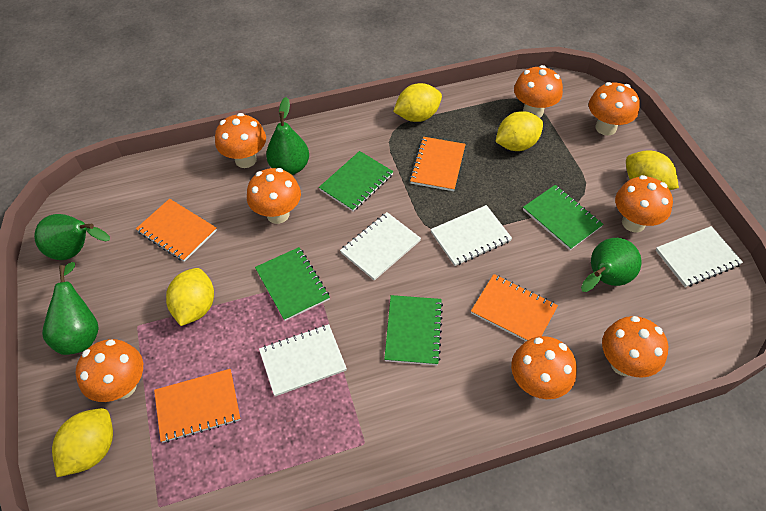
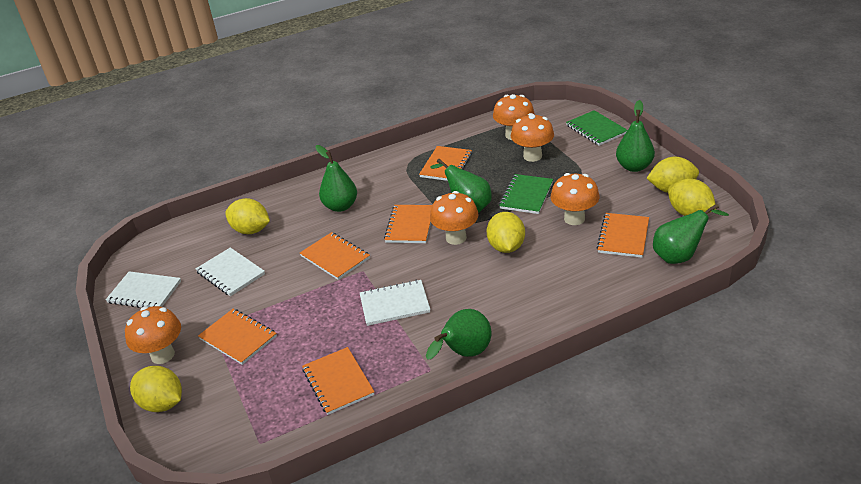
green notebook: 4 -> 2
green pear: 4 -> 5
orange mushroom: 8 -> 5
orange notebook: 4 -> 6
white notebook: 4 -> 3

